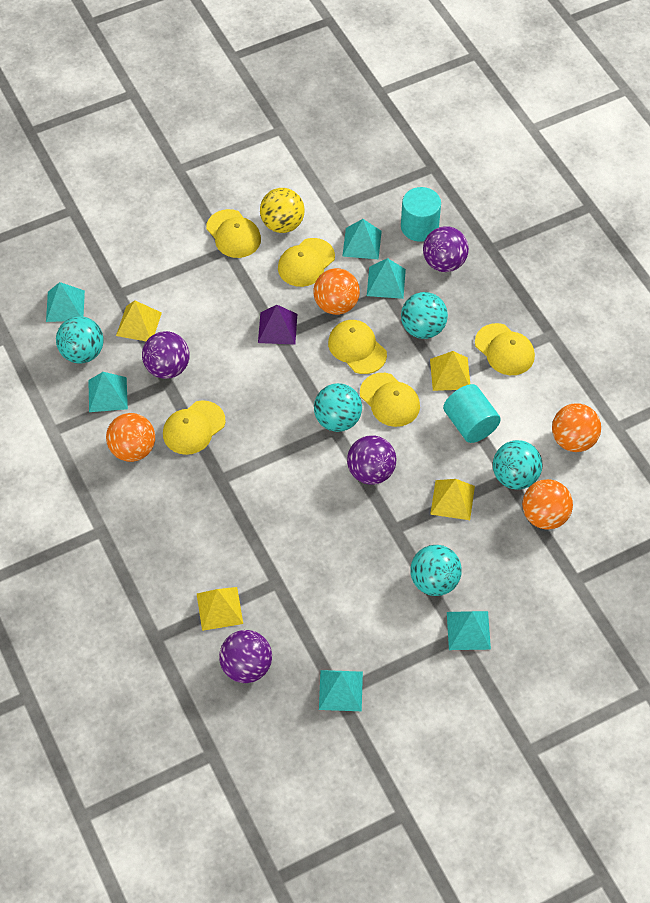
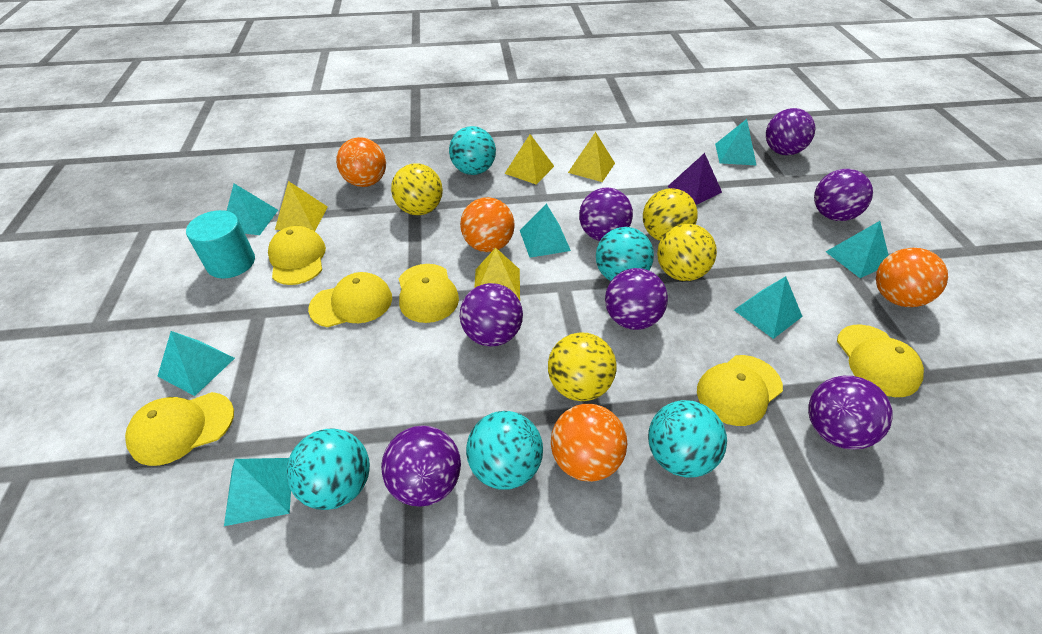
purple ball: 4 -> 7
turquoise cylinder: 2 -> 1
turquoise pyramid: 6 -> 7
yellow ball: 1 -> 4

